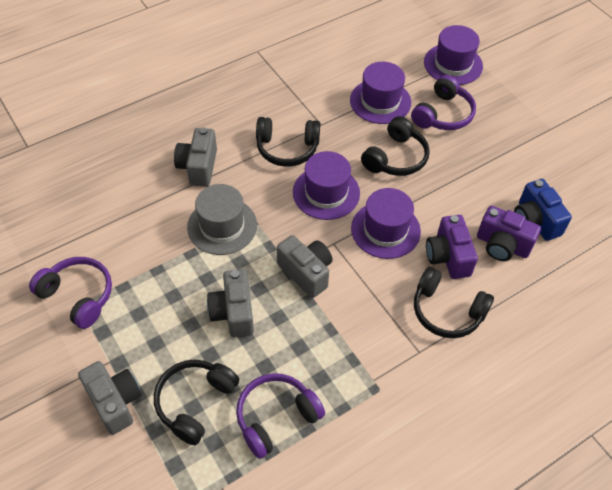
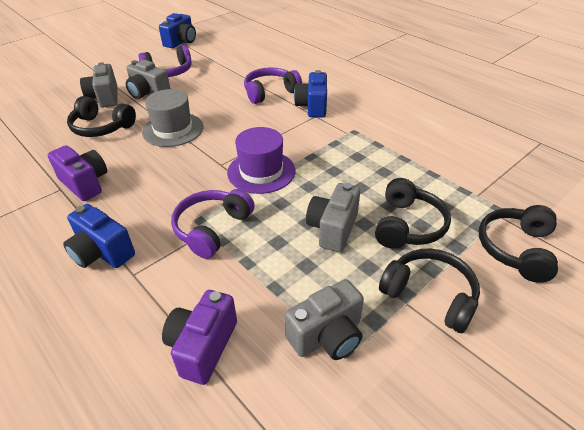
blue camera: 1 -> 3
purple hat: 4 -> 1

